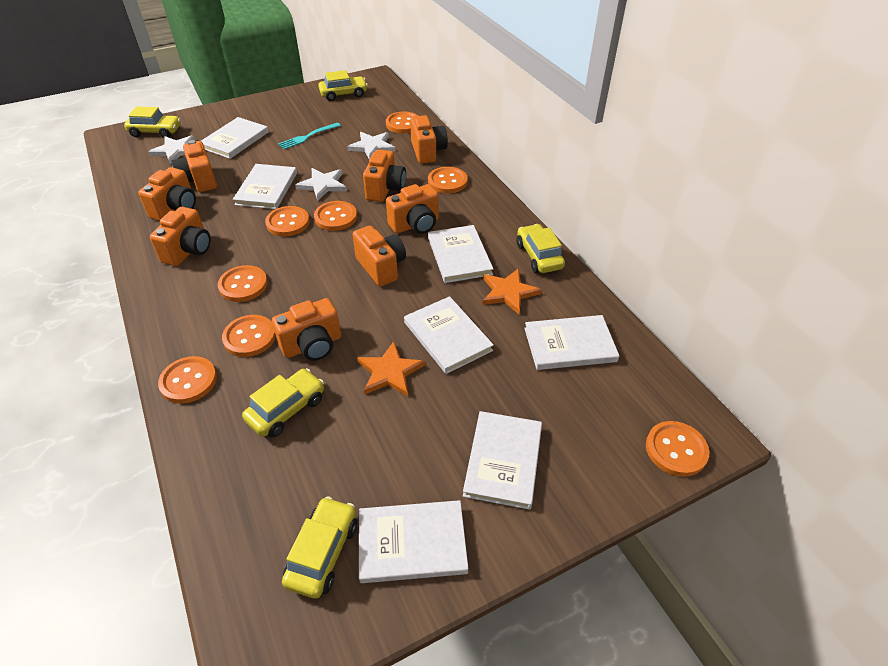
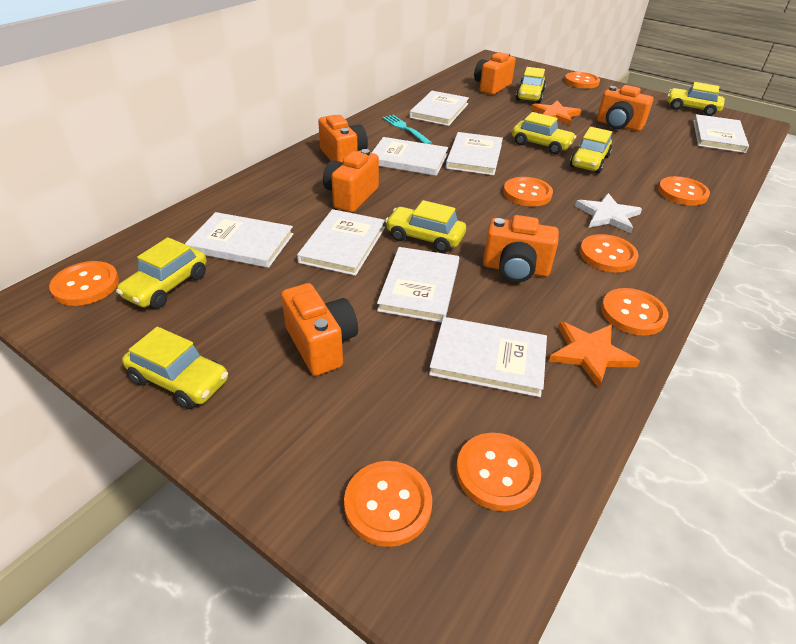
orange camera: 8 -> 6
white book: 7 -> 8
white star: 3 -> 1
yellow car: 5 -> 7

